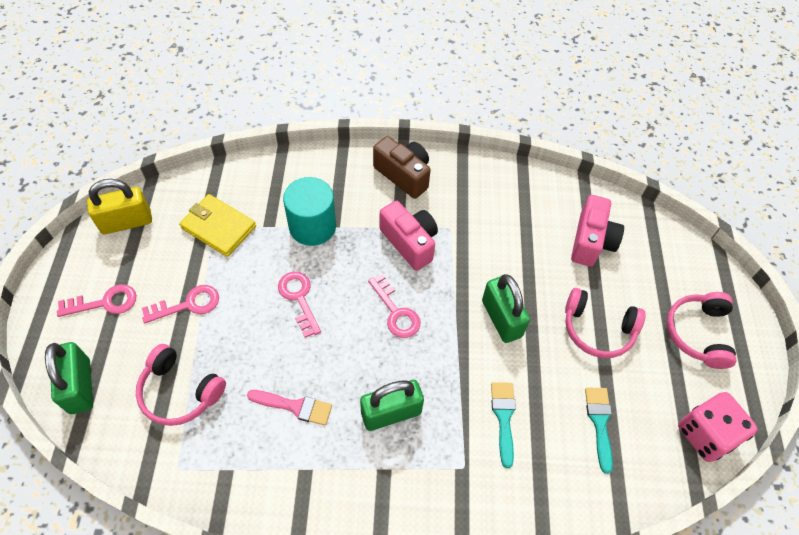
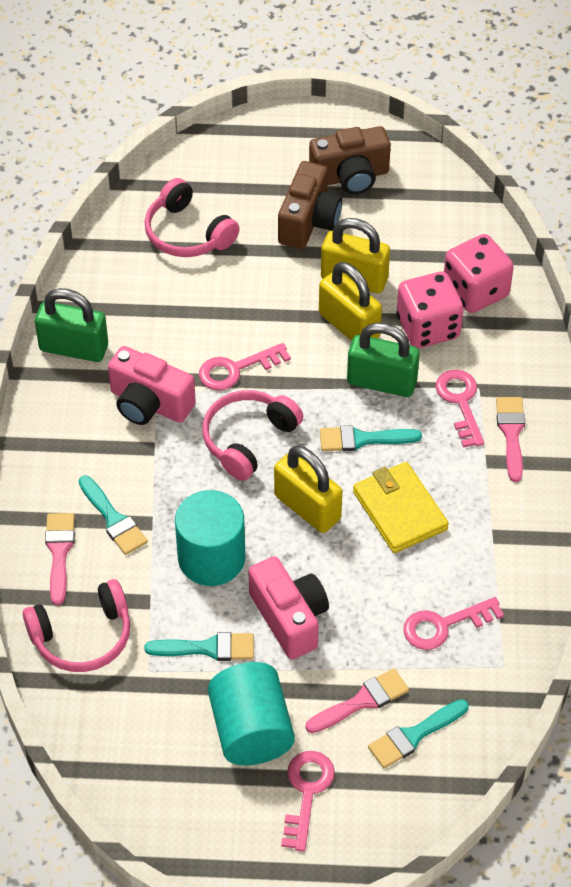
brown camera: 1 -> 2
green padlock: 3 -> 2
pink brush: 1 -> 3
pink dice: 1 -> 2
turquoise brush: 2 -> 4
turquoise cylinder: 1 -> 2
yellow padlock: 1 -> 3

